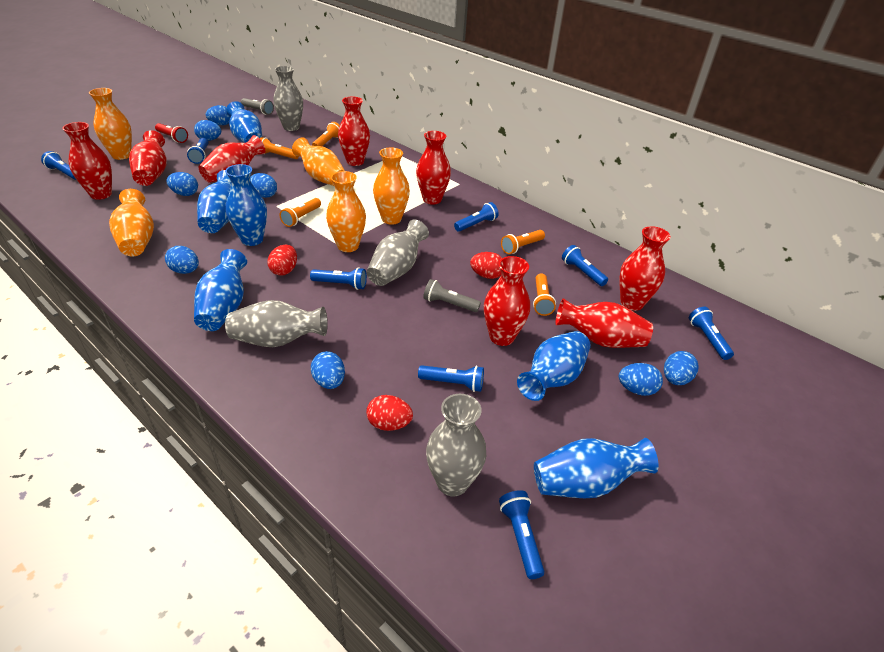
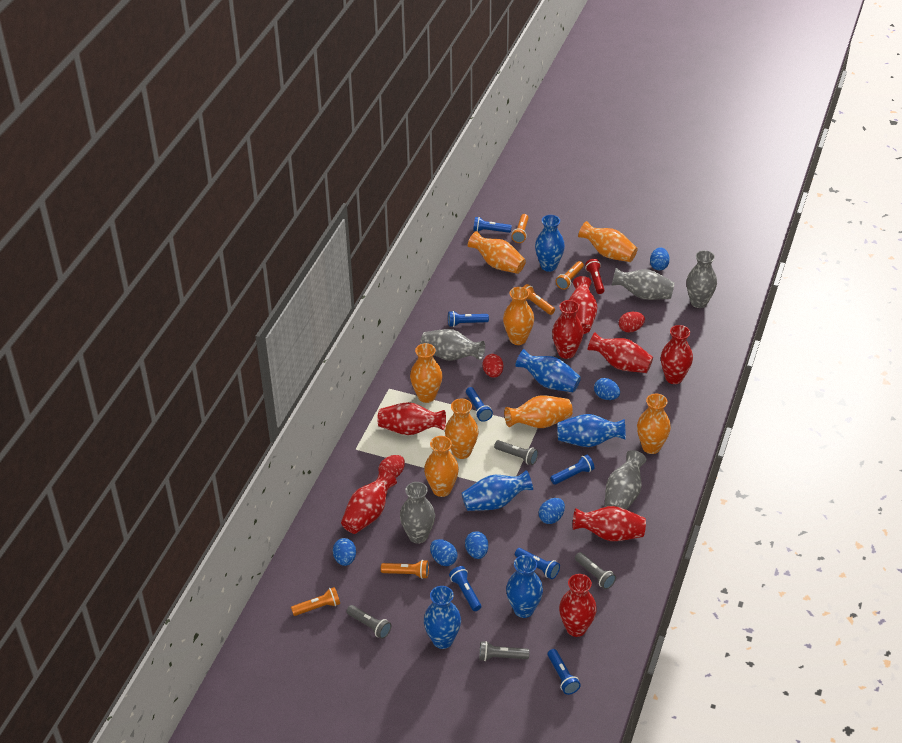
blue egg: 8 -> 6
blue flashlight: 8 -> 7
grey flashlight: 2 -> 4
grey vase: 4 -> 5
orange vase: 5 -> 8

